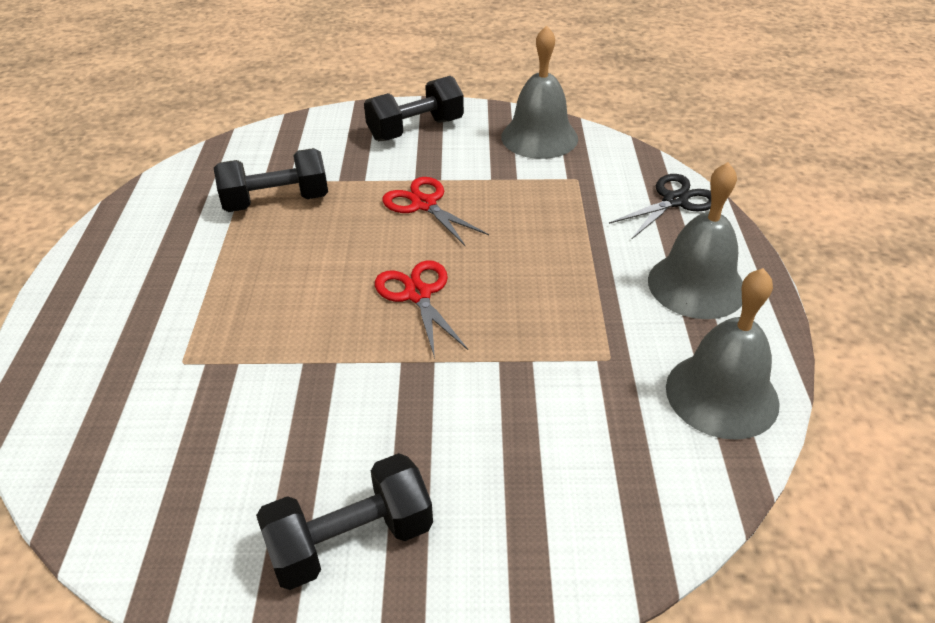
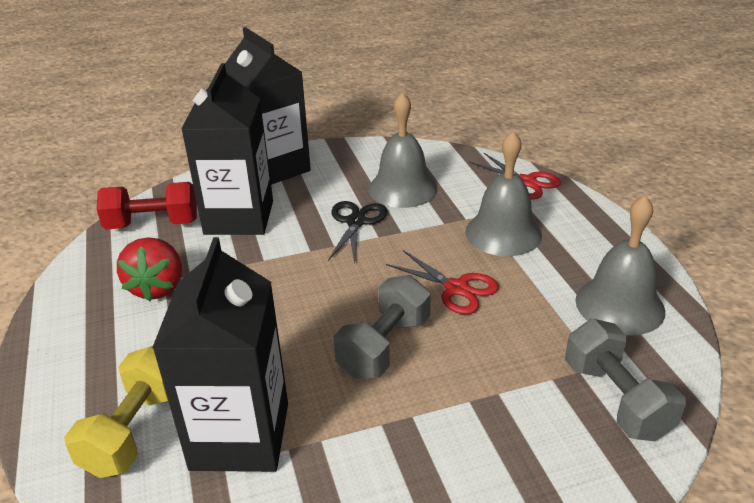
black carton: 0 -> 3
black dumbbell: 3 -> 0
grey dumbbell: 0 -> 2
red dumbbell: 0 -> 1
red strawberry: 0 -> 1
yellow dumbbell: 0 -> 1

